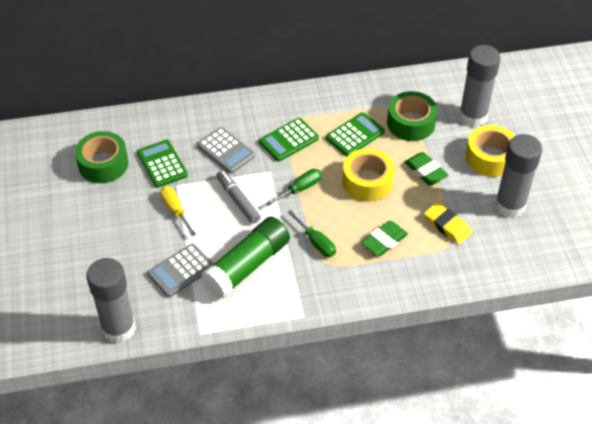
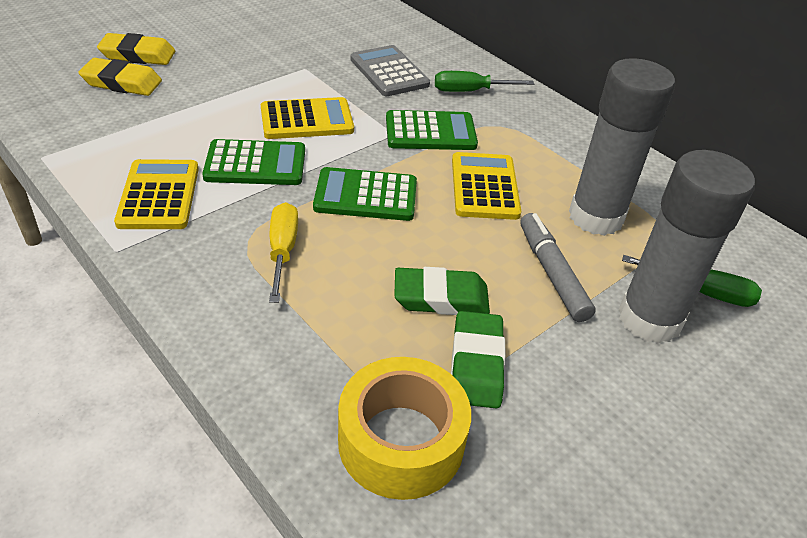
green glue stick: 1 -> 0
green tape: 2 -> 0
grey calculator: 2 -> 1
grey glue stick: 3 -> 2
yellow calculator: 0 -> 3
yellow eraser: 1 -> 2
yellow tape: 2 -> 1

